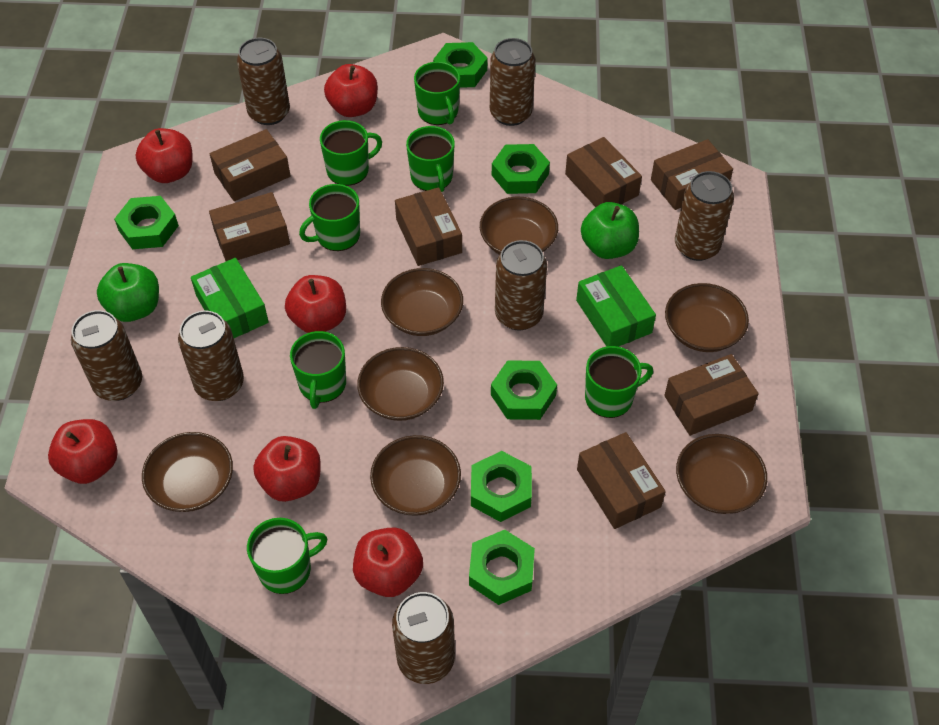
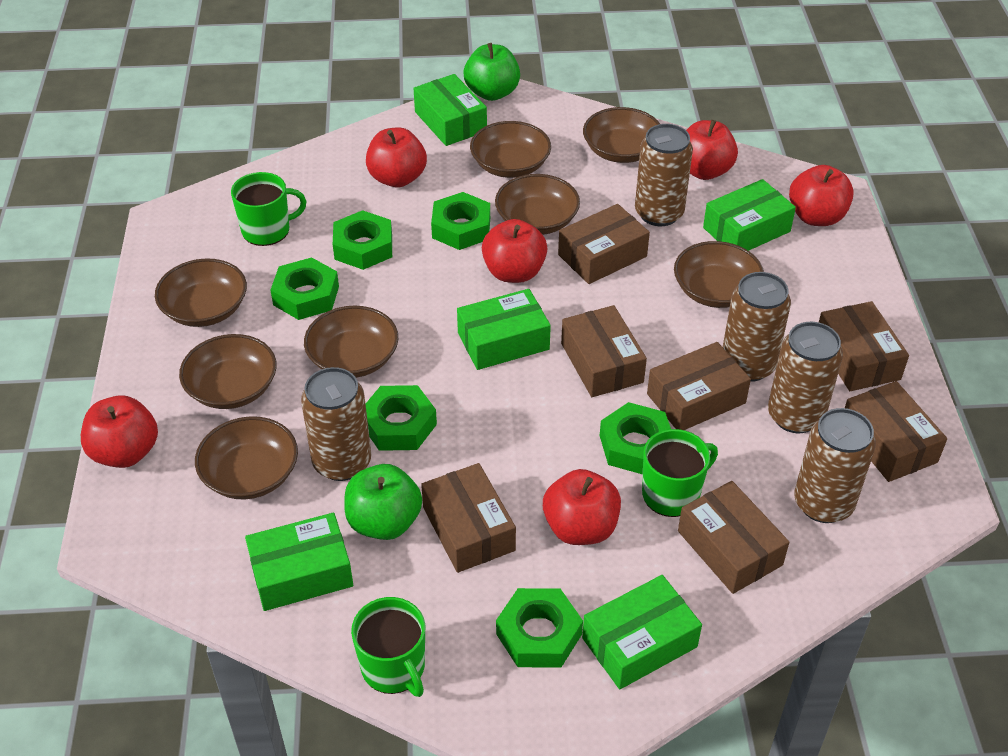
brown bowl: 7 -> 8
brown can: 7 -> 5
green box: 2 -> 5
green mug: 7 -> 3

